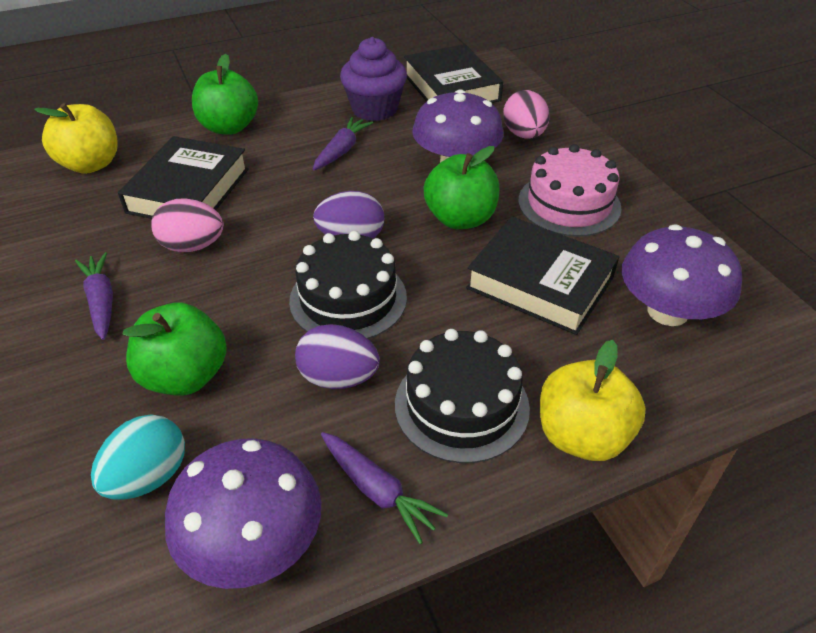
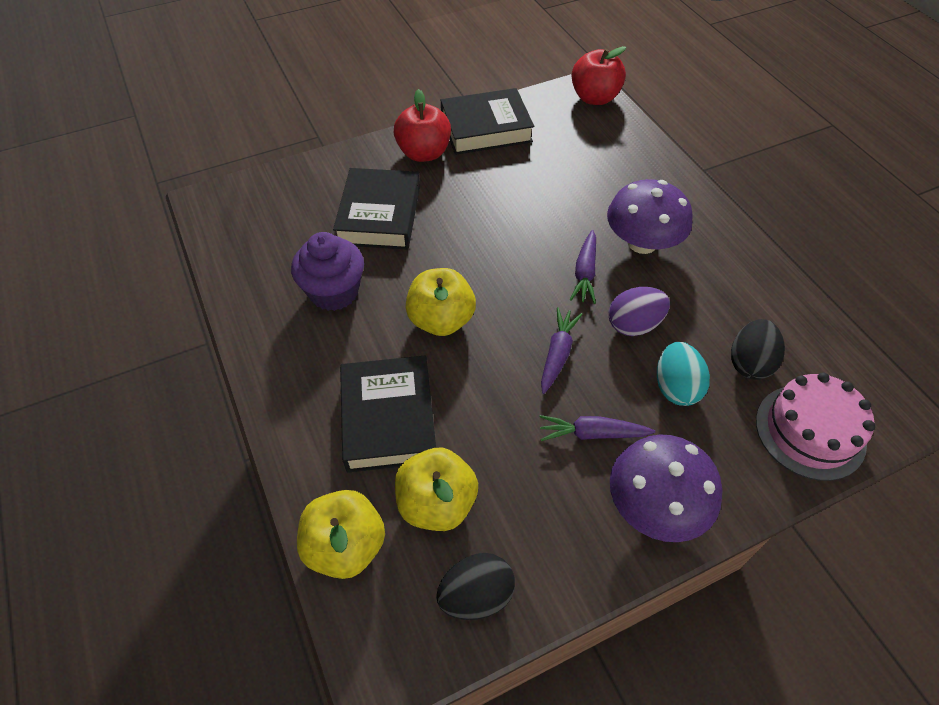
black cake: 2 -> 0
black egg: 0 -> 2
green apple: 3 -> 0
pink egg: 2 -> 0
purple egg: 2 -> 1
purple mushroom: 3 -> 2
red apple: 0 -> 2
yellow apple: 2 -> 3

